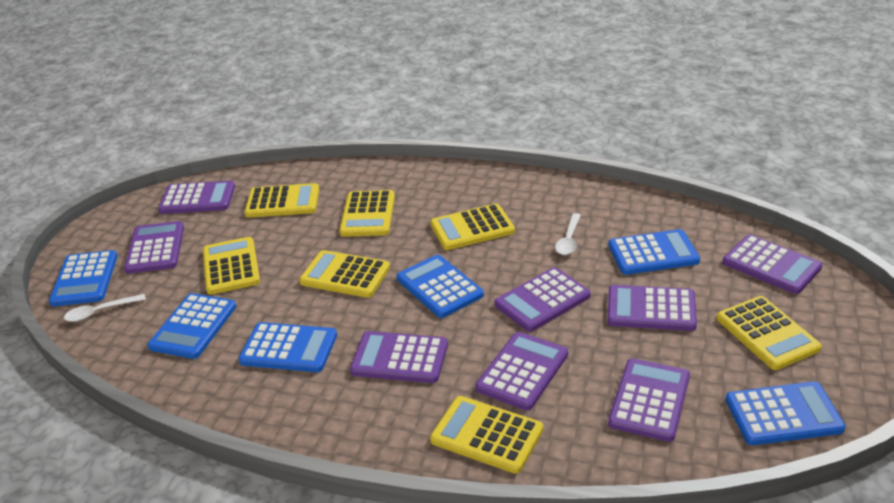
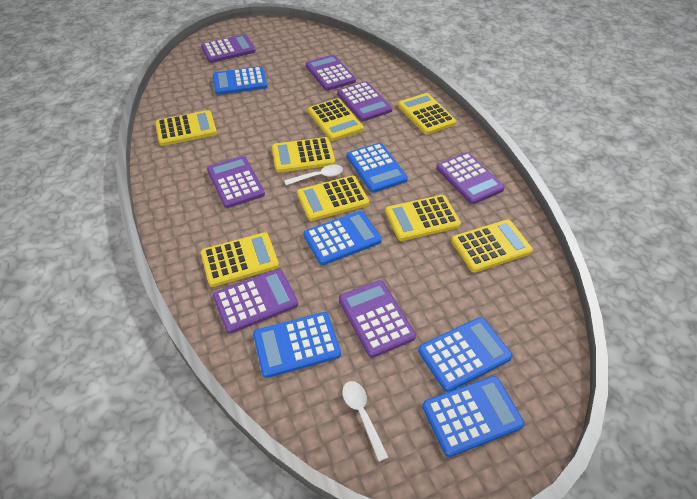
purple calculator: 8 -> 7
yellow calculator: 7 -> 8

